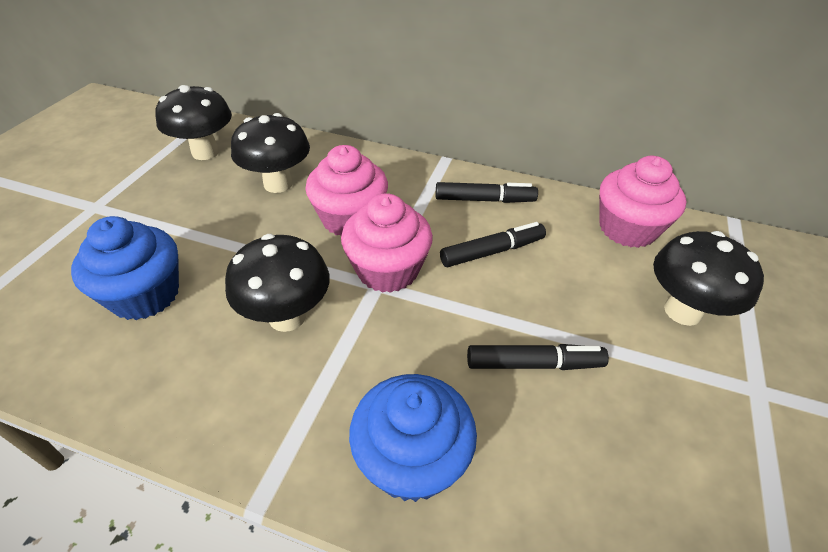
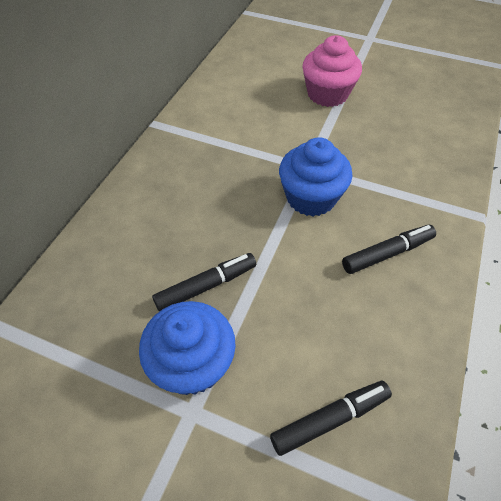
black mushroom: 4 -> 0
pink cupcake: 3 -> 1

